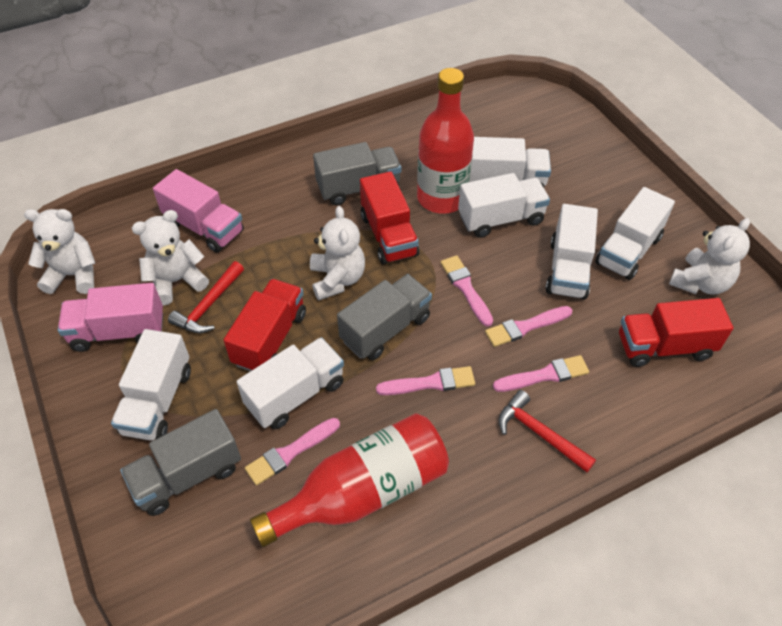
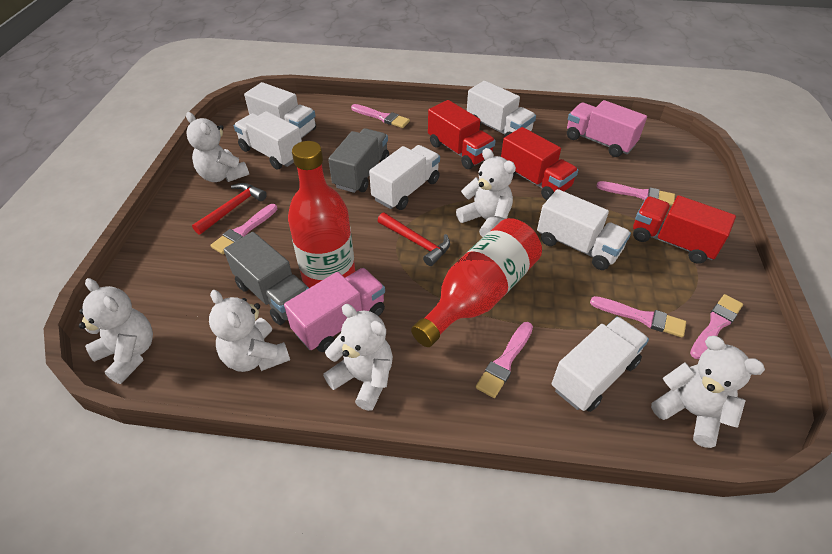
grey truck: 3 -> 2
pink brush: 5 -> 6
white teddy bear: 4 -> 6

